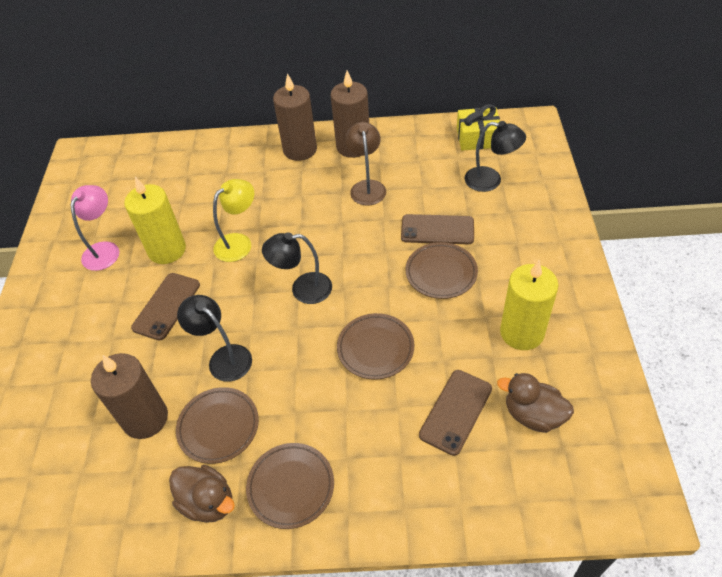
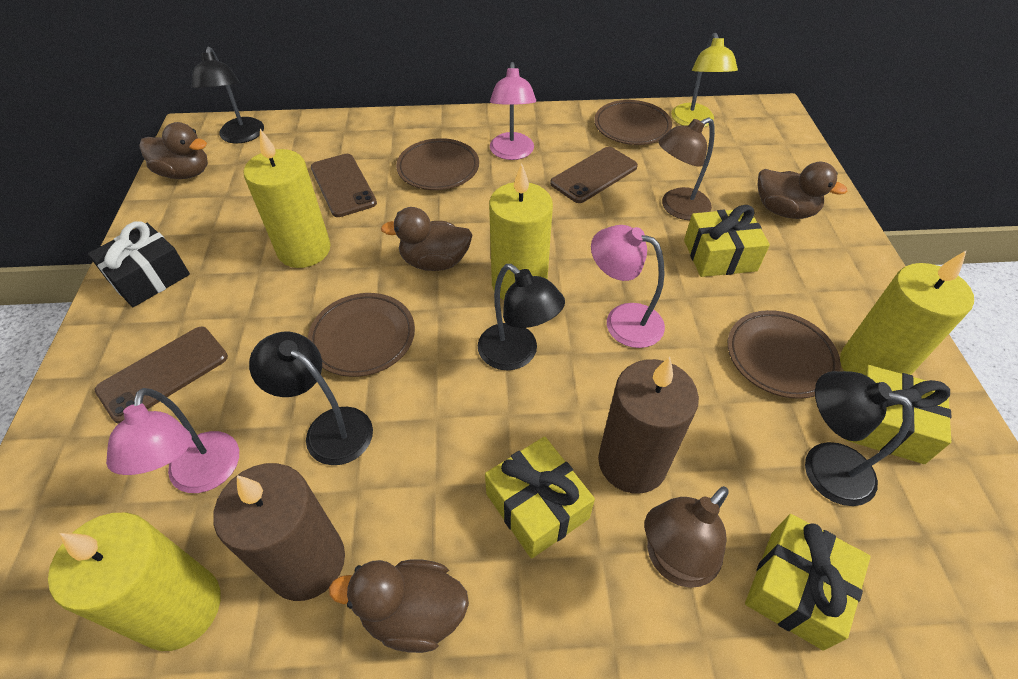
black gift: 0 -> 1
black lamp: 3 -> 4
brown candle: 3 -> 2
brown duck: 2 -> 4
brown lamp: 1 -> 2
pink lamp: 1 -> 3
yellow candle: 2 -> 4
yellow gift: 1 -> 4

